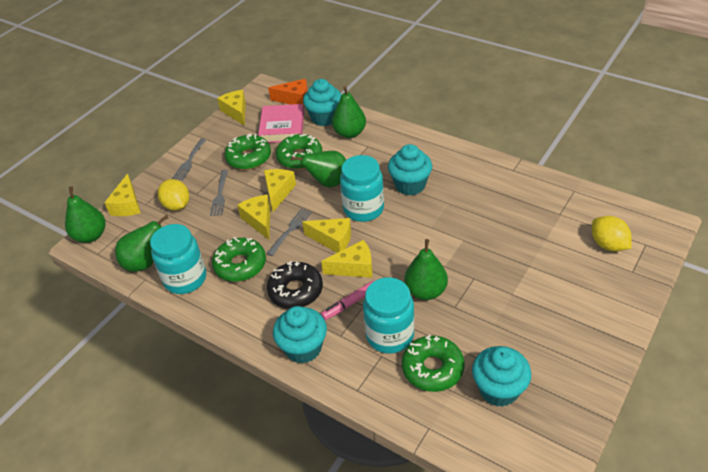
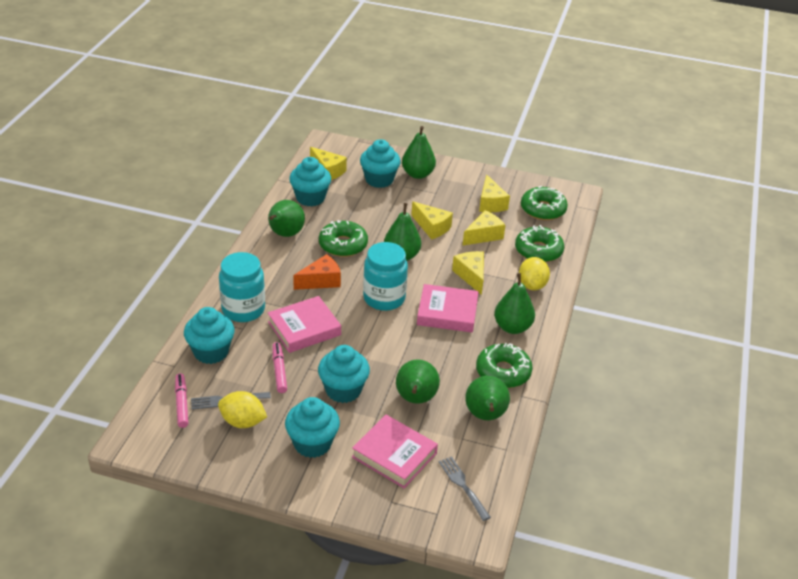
black donut: 1 -> 0
green pear: 5 -> 6
grey fork: 3 -> 2
pink book: 1 -> 3
pink marker: 1 -> 2
turquoise cupcake: 4 -> 5
turquoise jar: 3 -> 2
yellow cheese: 6 -> 5

